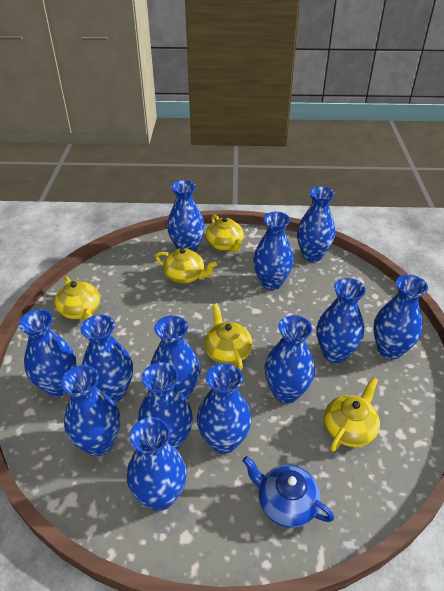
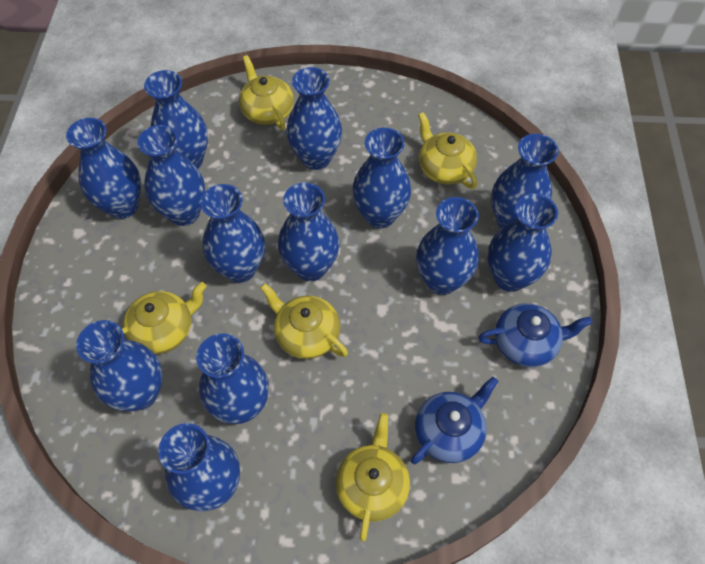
blue teapot: 1 -> 2

